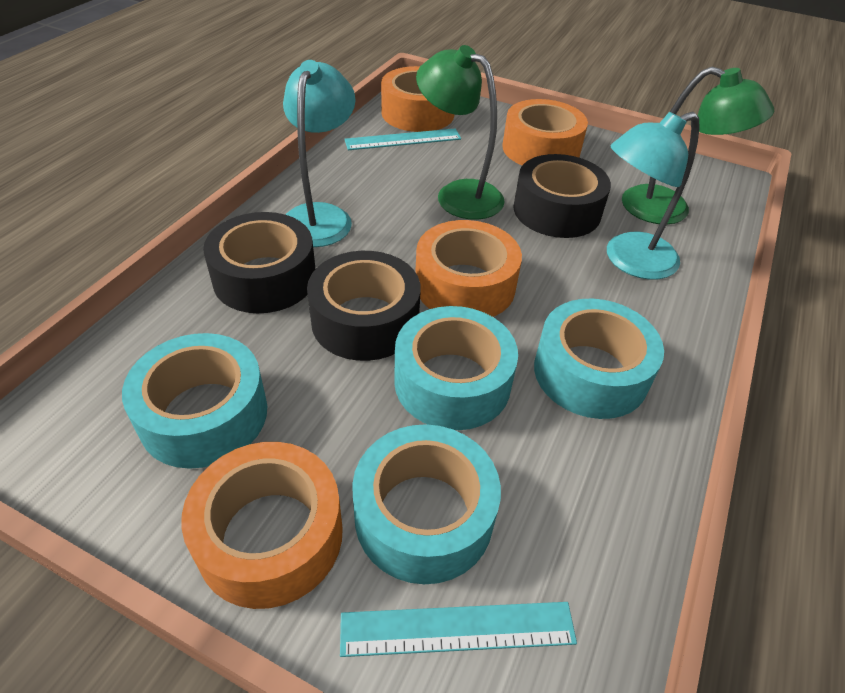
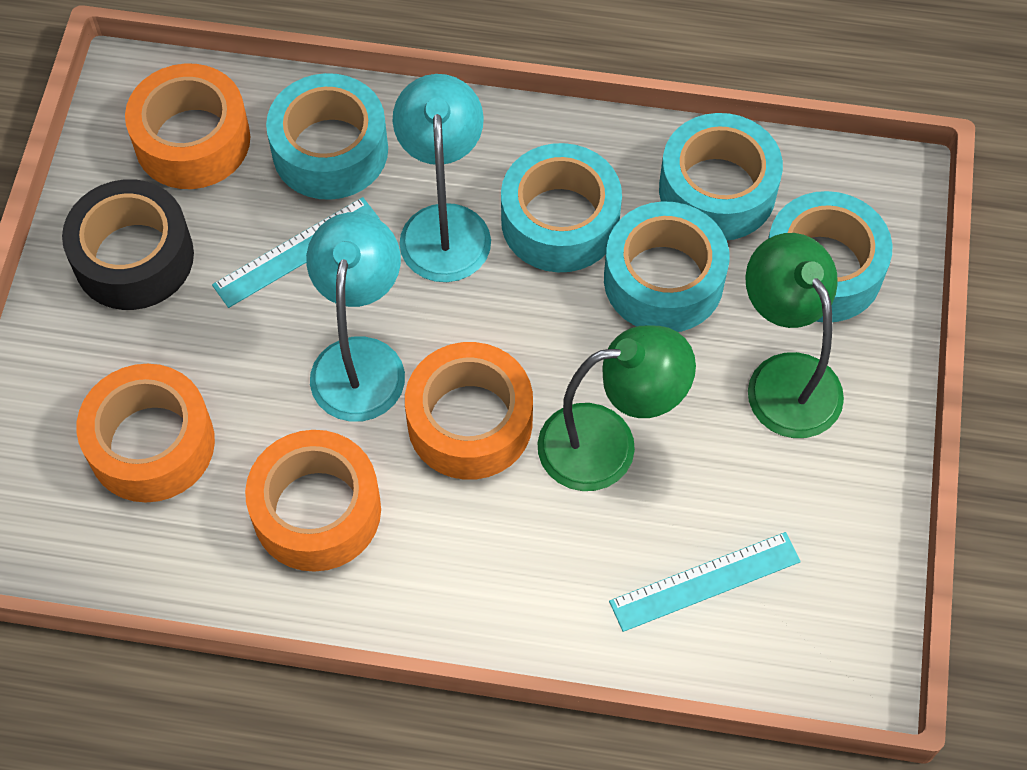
black tape: 3 -> 1
turquoise tape: 4 -> 5

